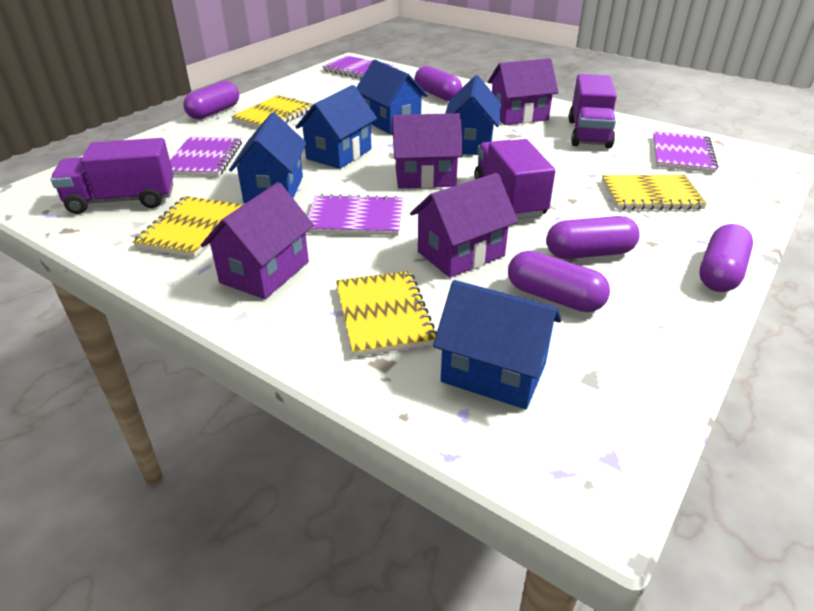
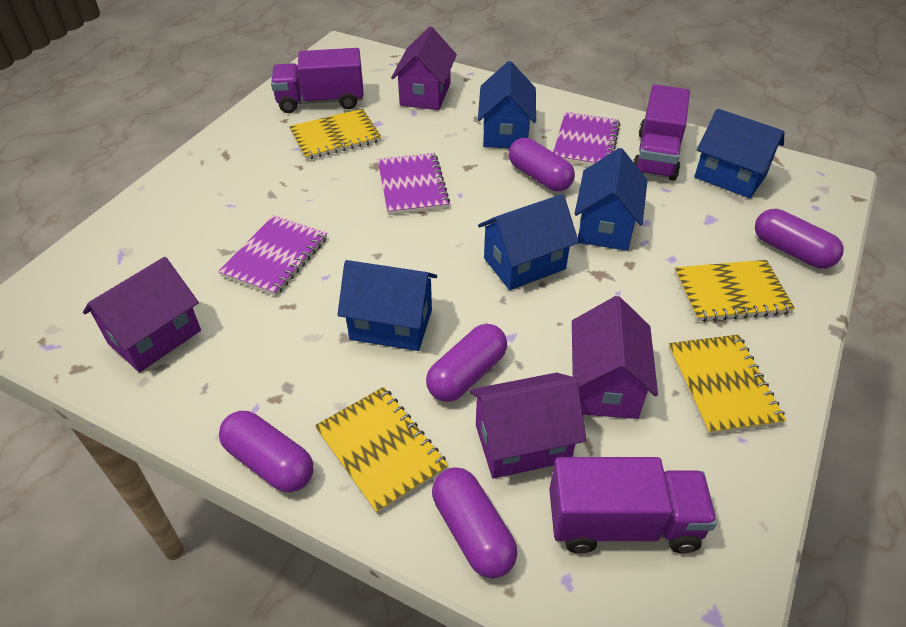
purple notebook: 4 -> 3

